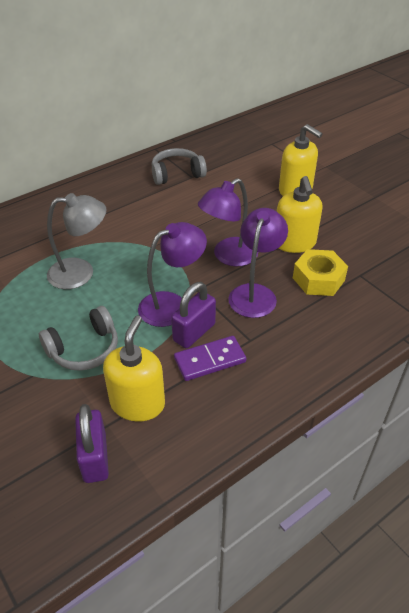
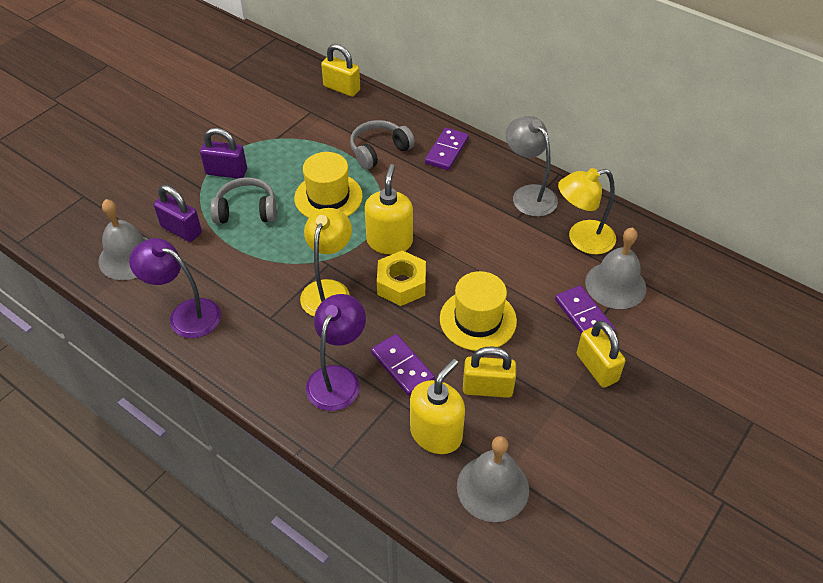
grey bell: 0 -> 3
purple domino: 1 -> 3
purple lamp: 3 -> 2
yellow hat: 0 -> 2
yellow lamp: 0 -> 2
yellow padlock: 0 -> 3
yellow soap dispenser: 3 -> 2

